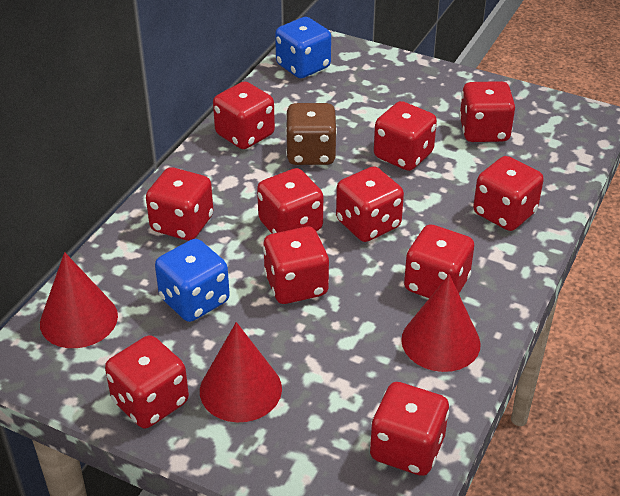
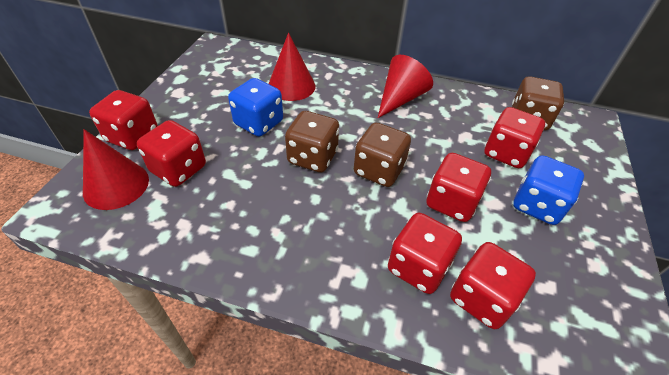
brown dice: 1 -> 3
red dice: 11 -> 6

